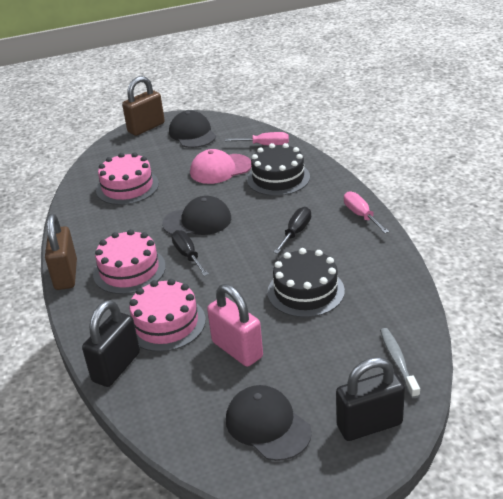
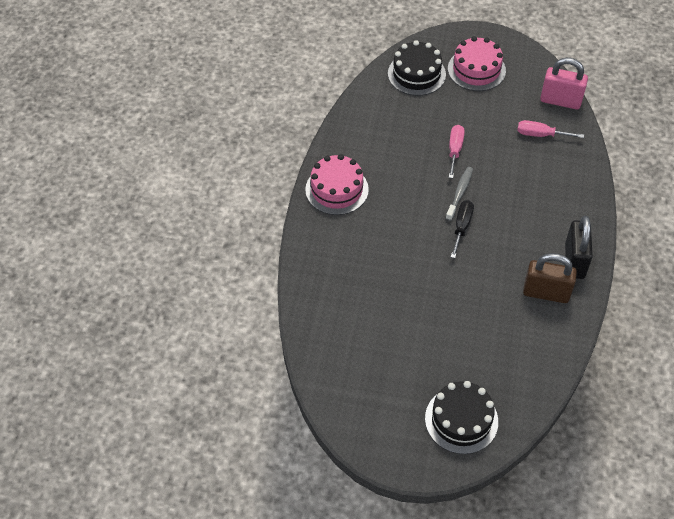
black cap: 3 -> 0
black padlock: 2 -> 1
black screwdriver: 2 -> 1
brown padlock: 2 -> 1
pink cake: 3 -> 2
pink cap: 1 -> 0

